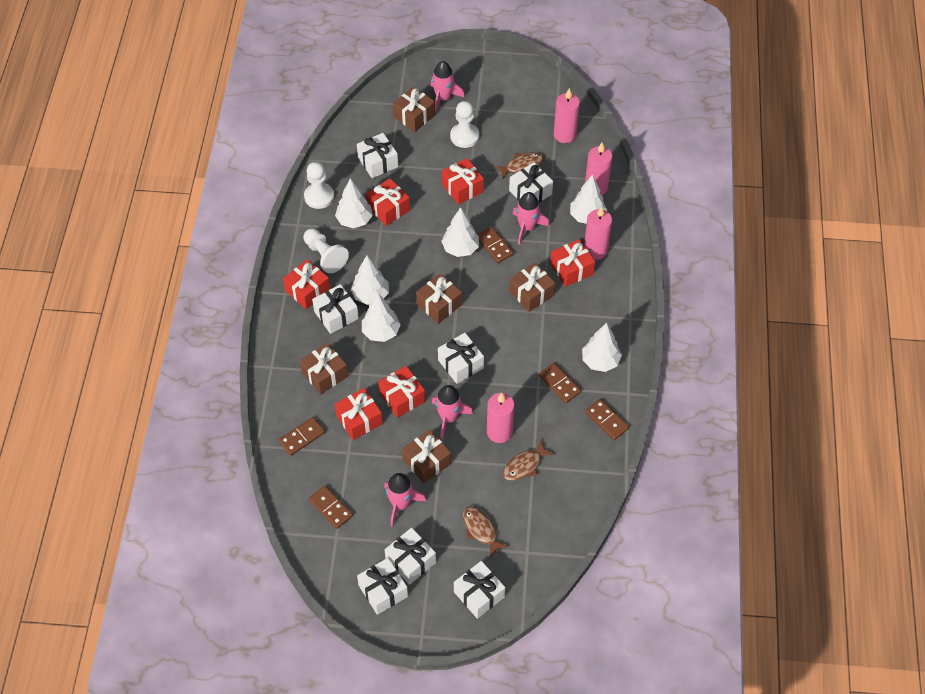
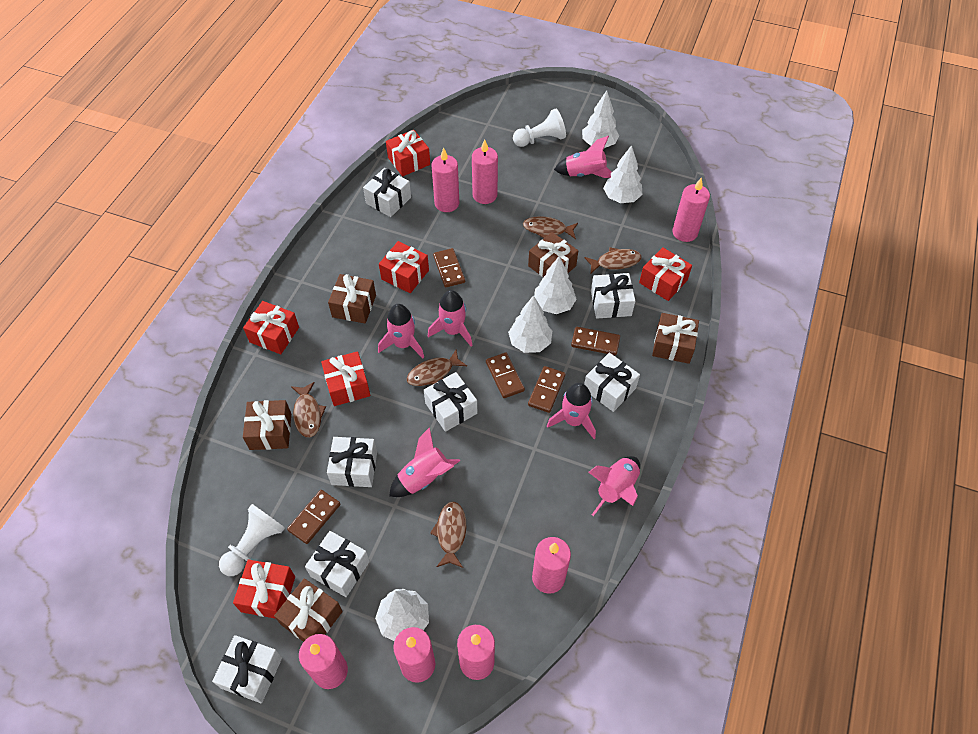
brown fish: 3 -> 5
pink candle: 4 -> 7
pink rocket: 4 -> 6
white pawn: 3 -> 2
white tree: 6 -> 5

